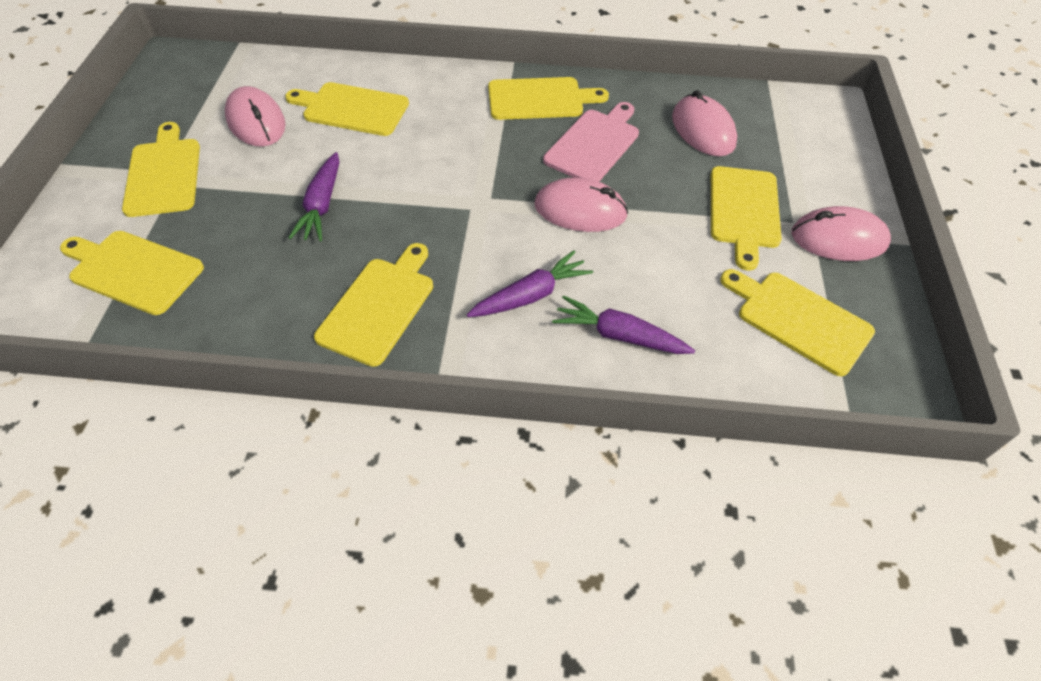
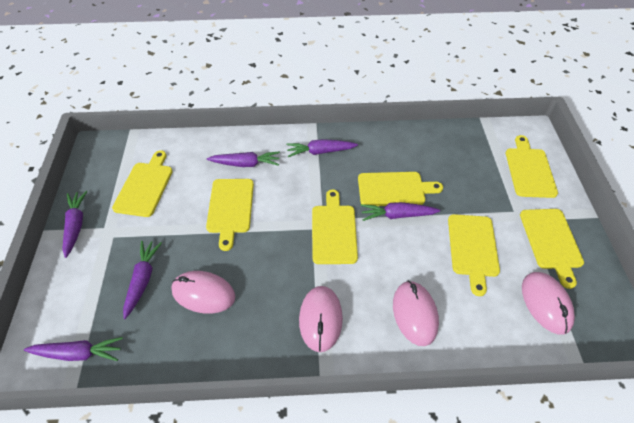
pink cutting board: 1 -> 0
purple carrot: 3 -> 6

